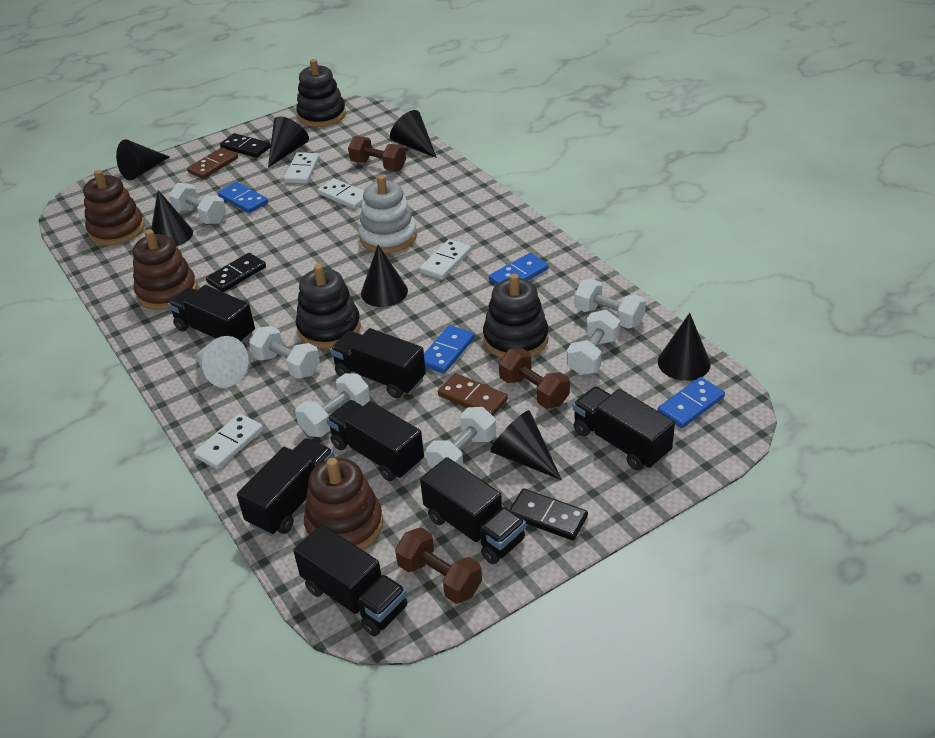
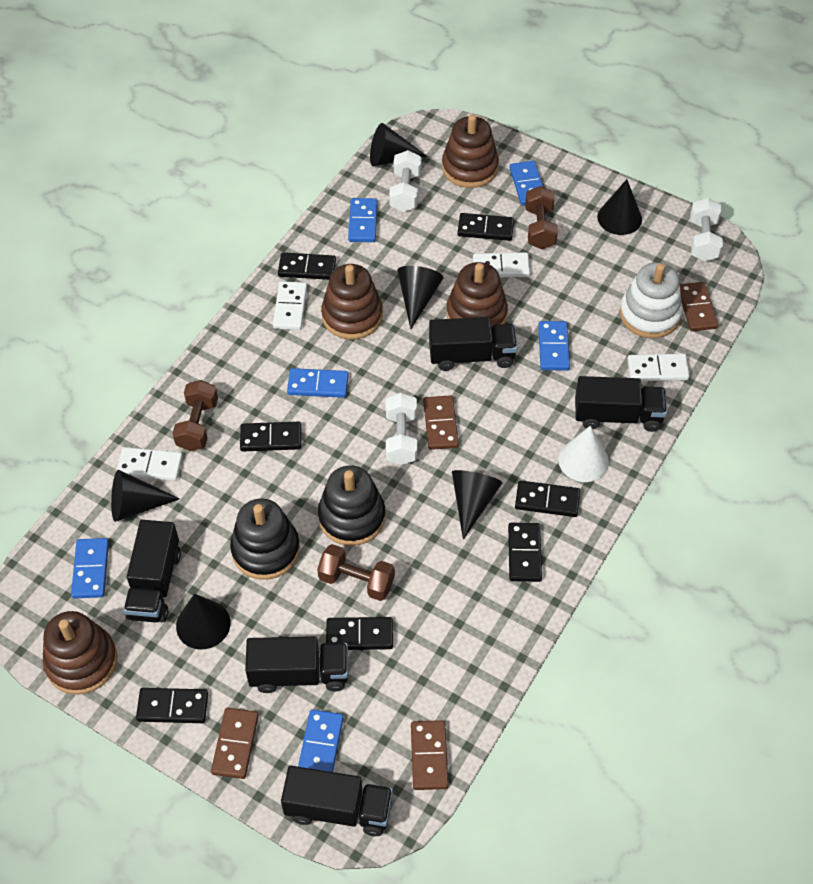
black cone: 7 -> 6
black domino: 3 -> 7
black stacking toy: 3 -> 2
black truck: 7 -> 5
blue domino: 4 -> 6
brown domino: 2 -> 4
brown stacking toy: 3 -> 4
white dumbbell: 6 -> 3

